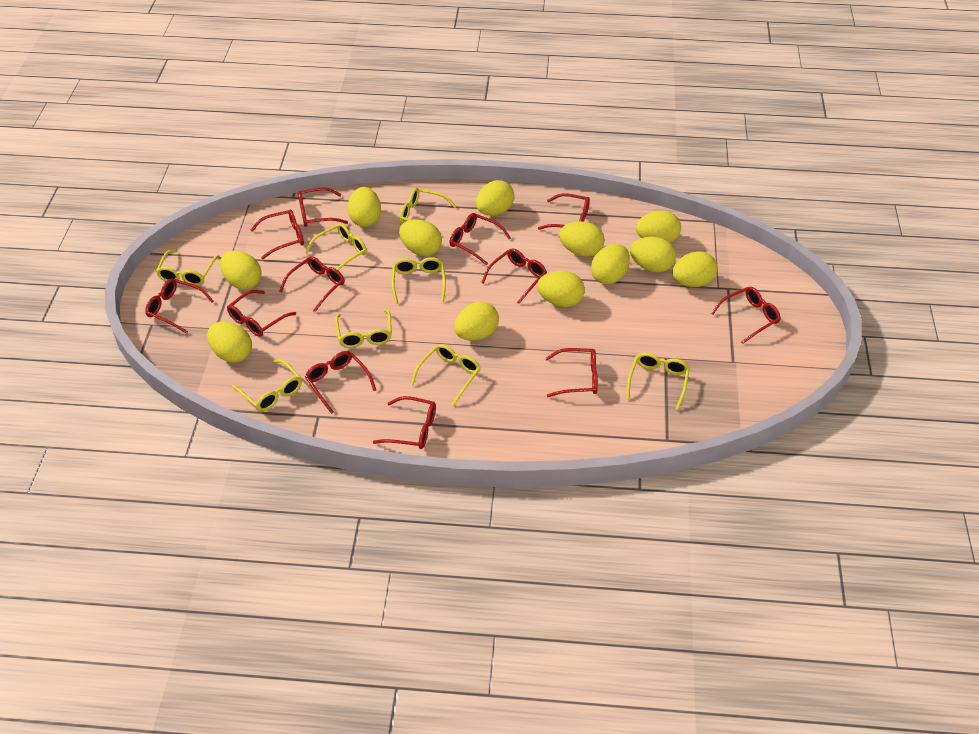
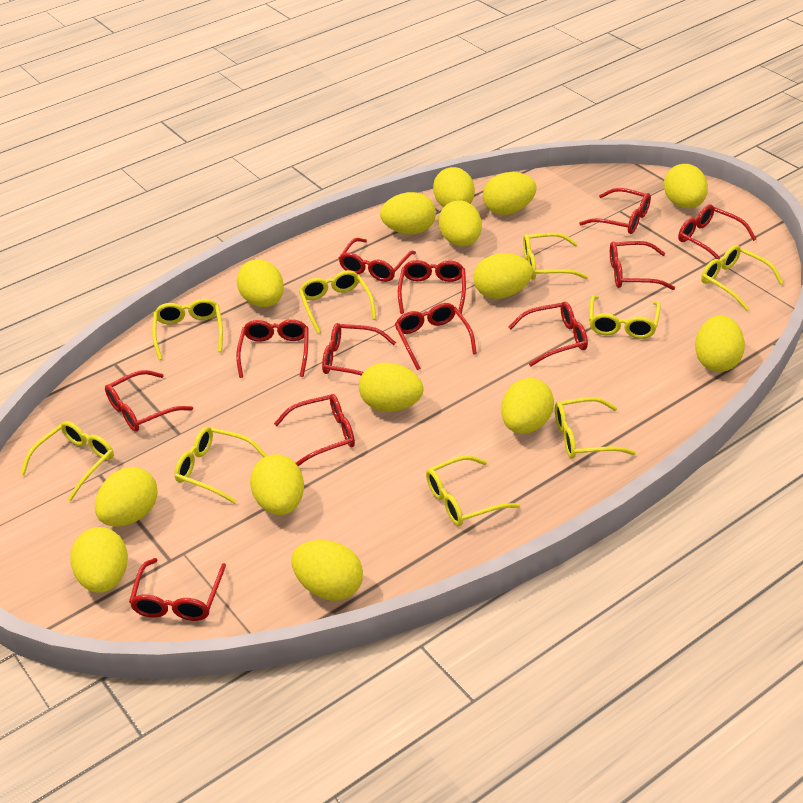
yellow egg: 12 -> 14
yellow glasses: 8 -> 9

